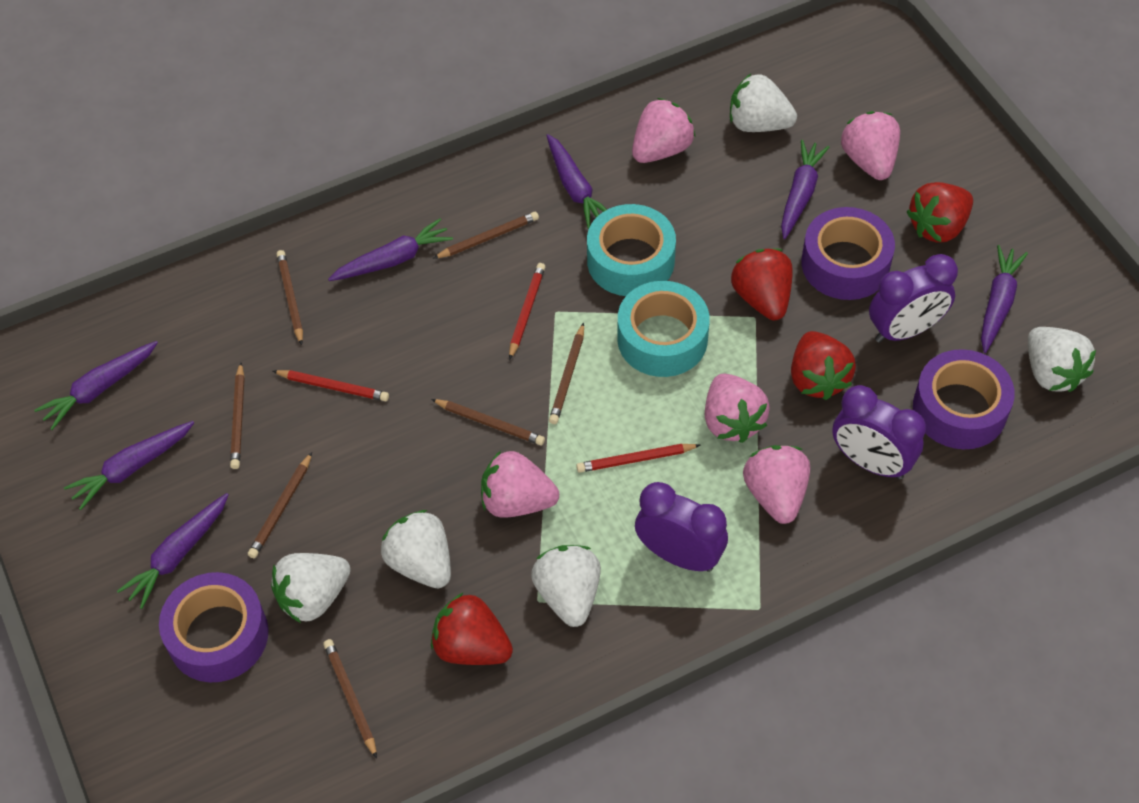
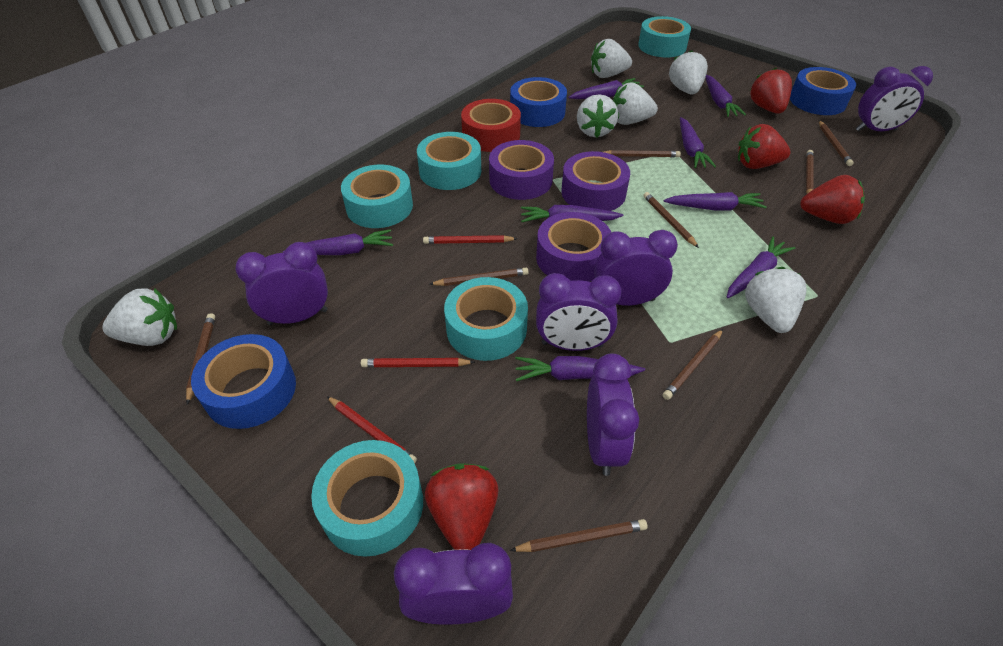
blue tape: 0 -> 3
brown pencil: 7 -> 8
pink strawberry: 5 -> 0
purple carrot: 7 -> 8
purple clock: 3 -> 6
red tape: 0 -> 1
turquoise tape: 2 -> 5
white strawberry: 5 -> 6

